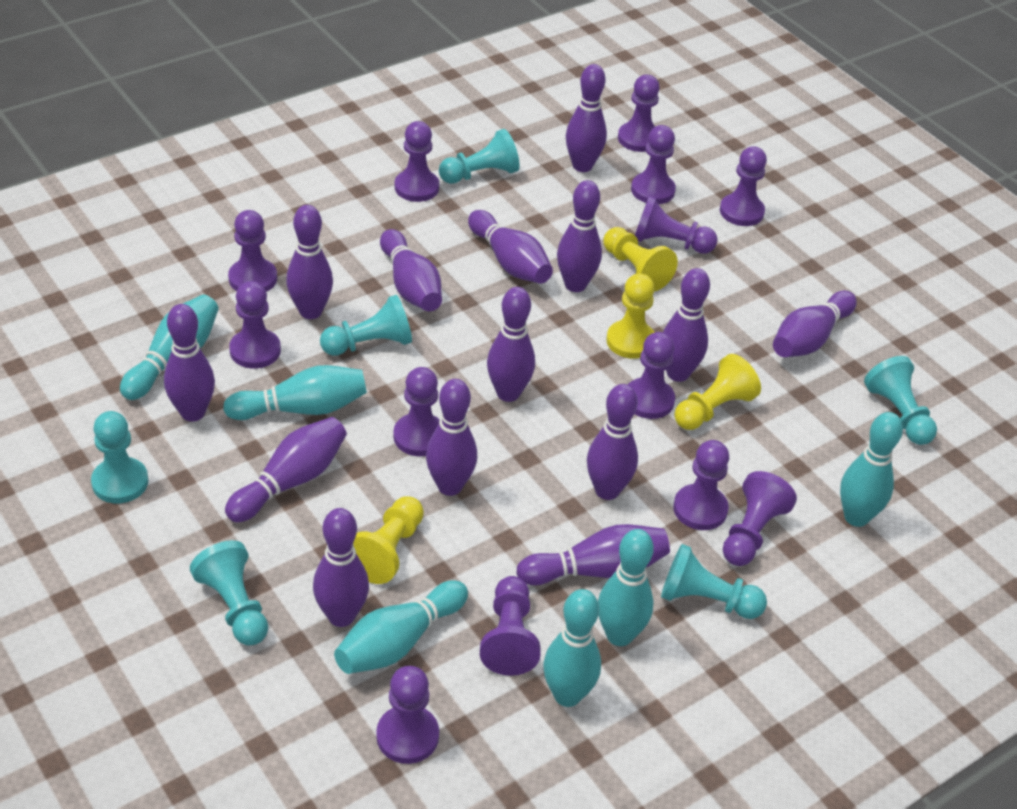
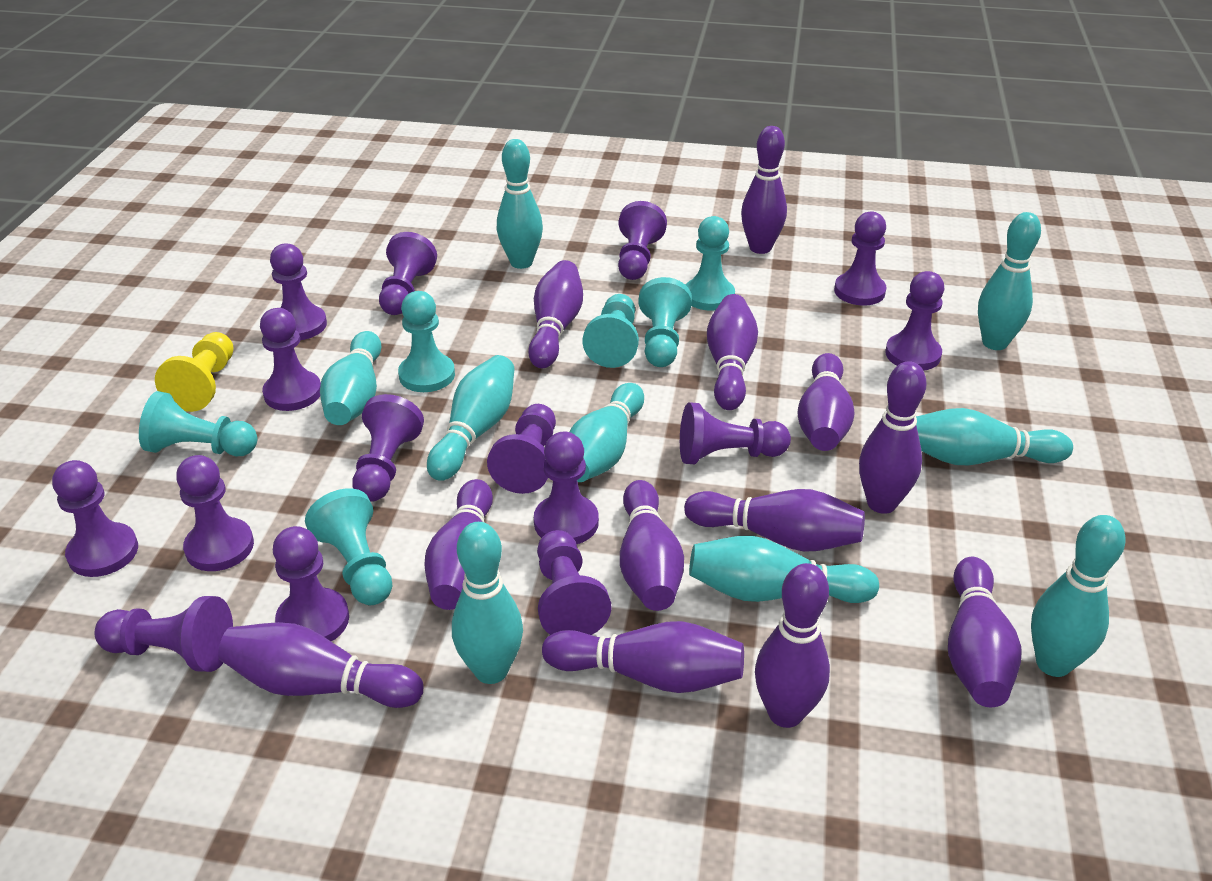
purple bowling pin: 14 -> 12
purple pawn: 13 -> 15
turquoise bowling pin: 6 -> 9
yellow pawn: 4 -> 1

